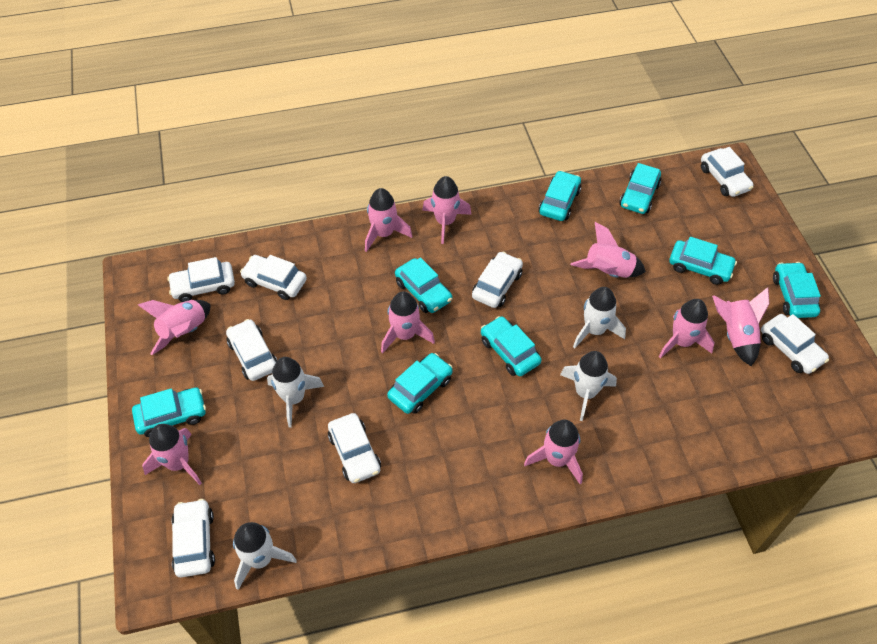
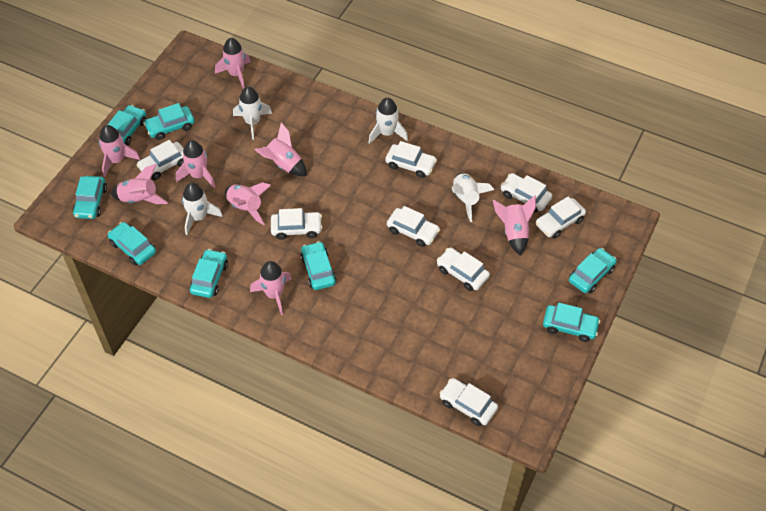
pink rocket: 9 -> 8

